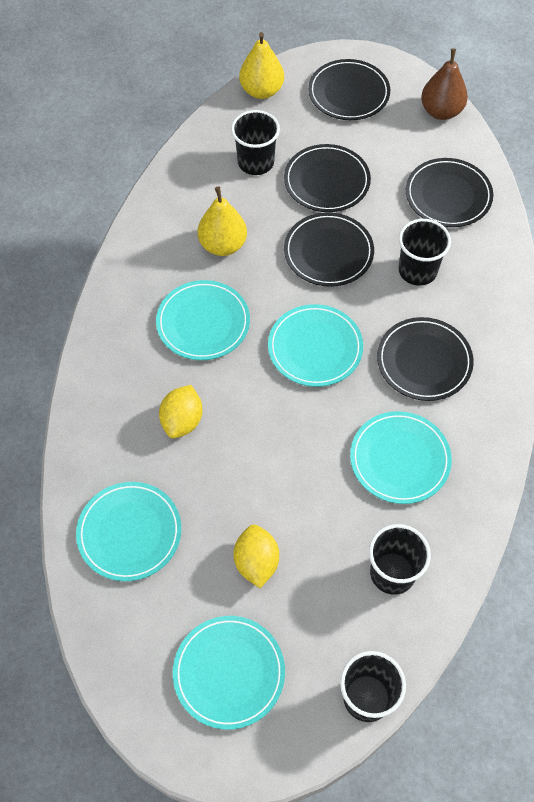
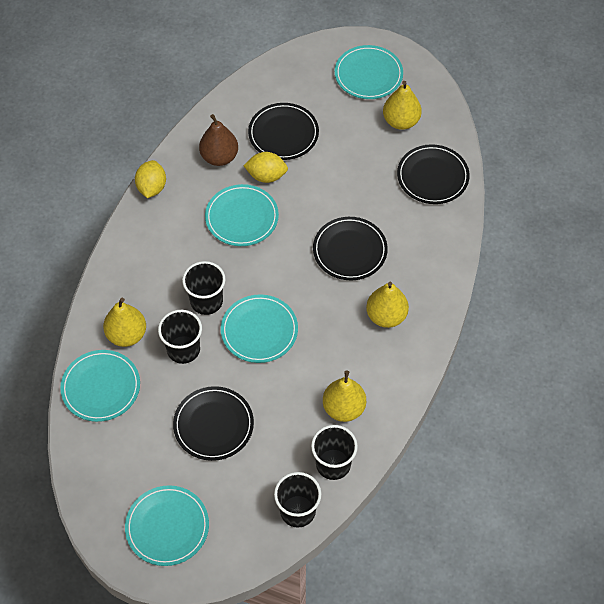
black plate: 5 -> 4
yellow pear: 2 -> 4

